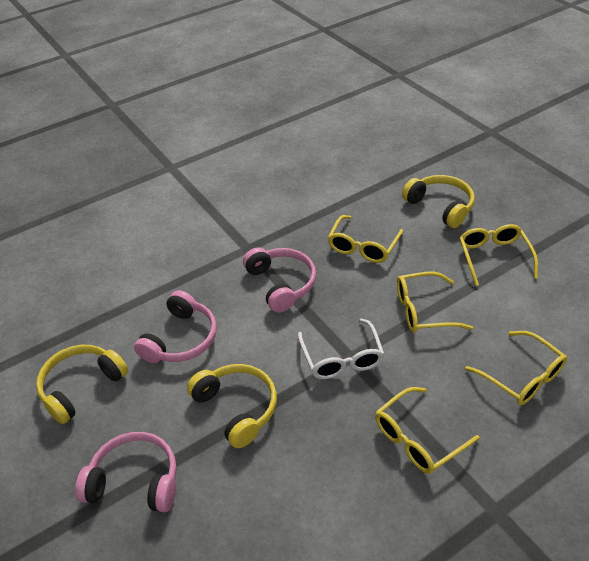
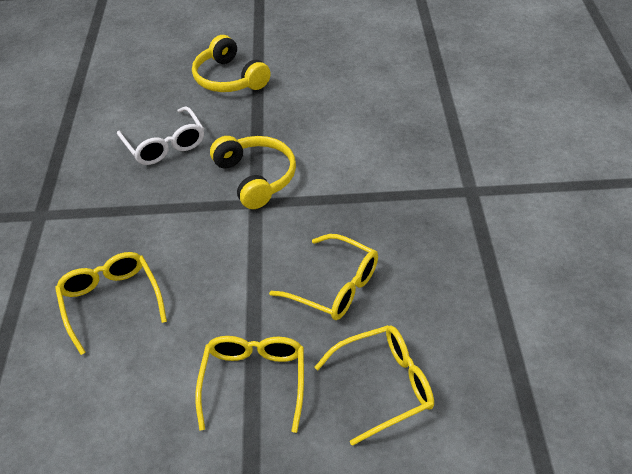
pink headphones: 3 -> 0
yellow glasses: 5 -> 4
yellow headphones: 3 -> 2

